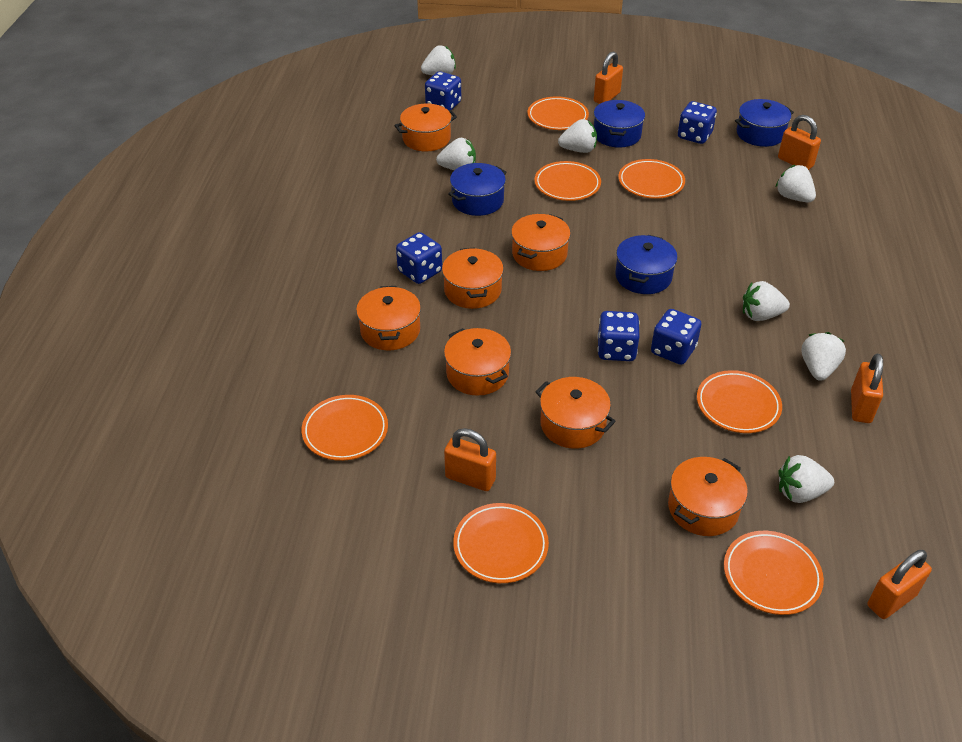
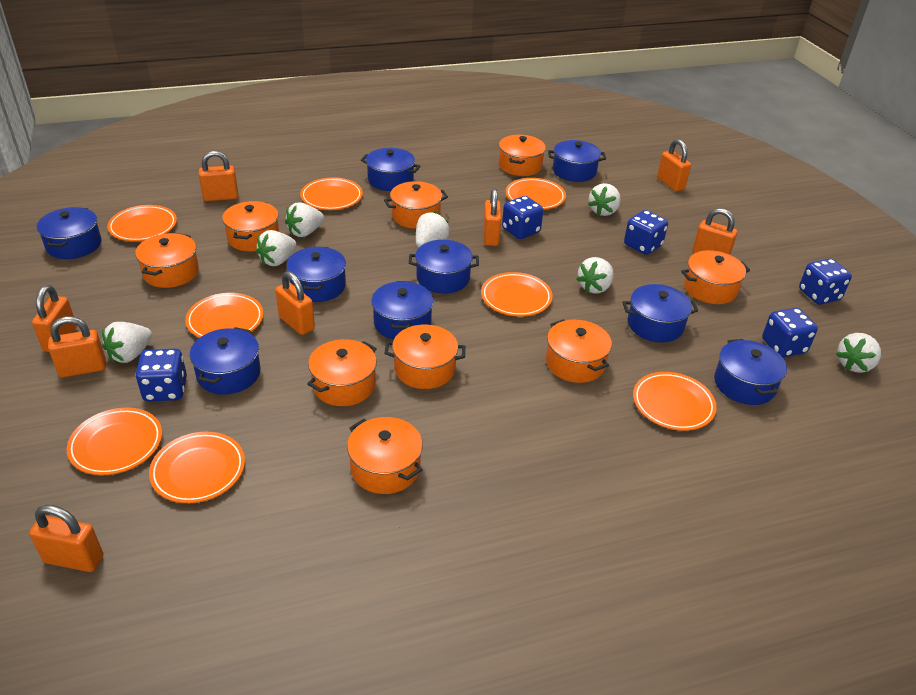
blue pot: 4 -> 9
orange padlock: 5 -> 8
orange plate: 7 -> 8
orange pot: 7 -> 9

